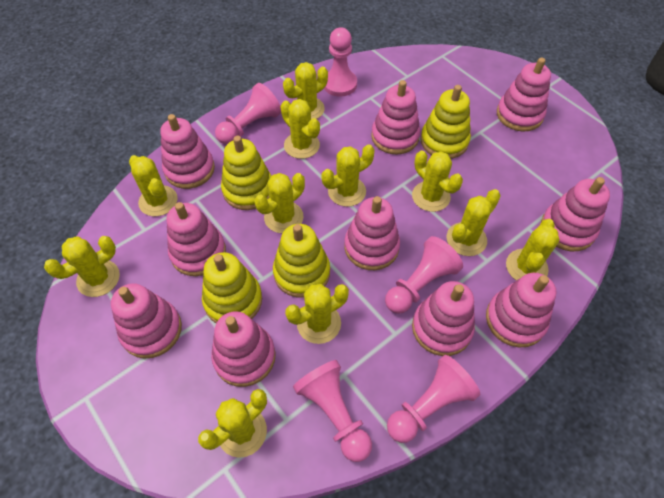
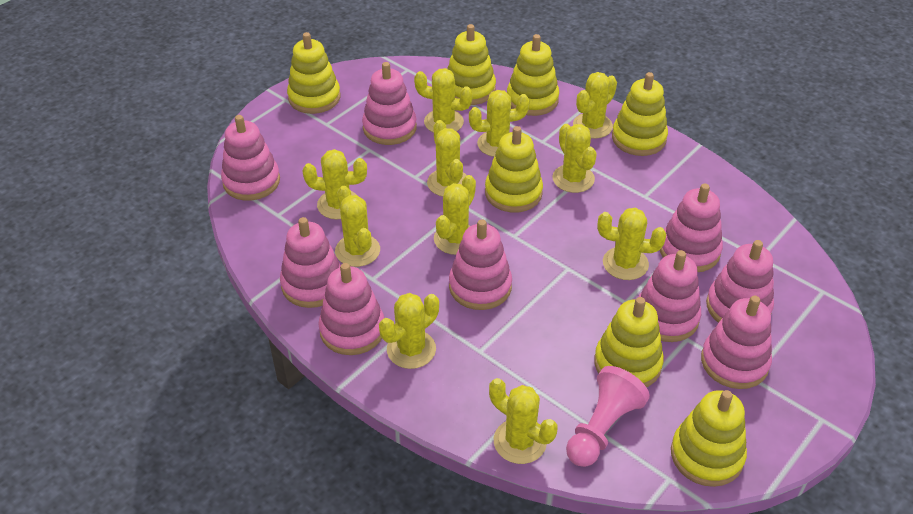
pink pawn: 5 -> 1
pink stacking toy: 10 -> 9
yellow stacking toy: 4 -> 7

